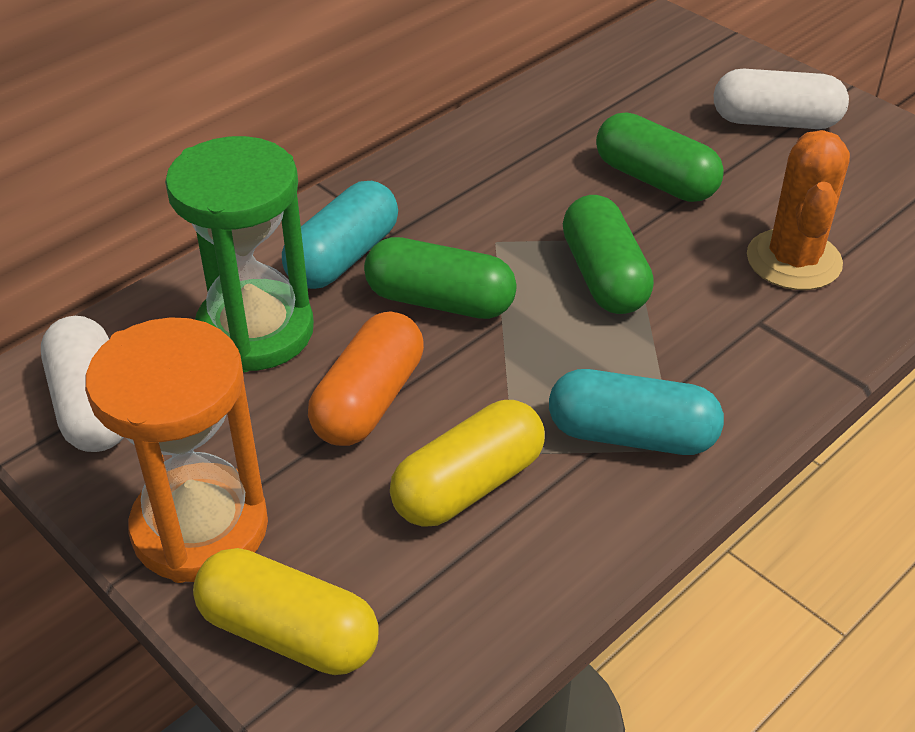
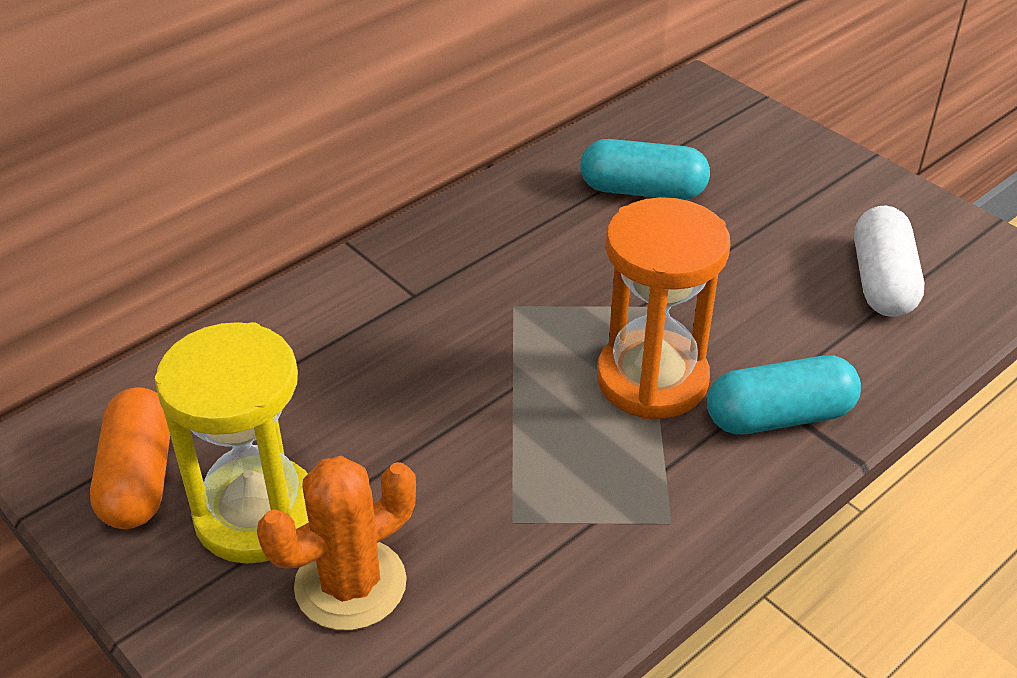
green capsule: 3 -> 0
green hourglass: 1 -> 0
white capsule: 2 -> 1
yellow capsule: 2 -> 0
yellow hourglass: 0 -> 1

